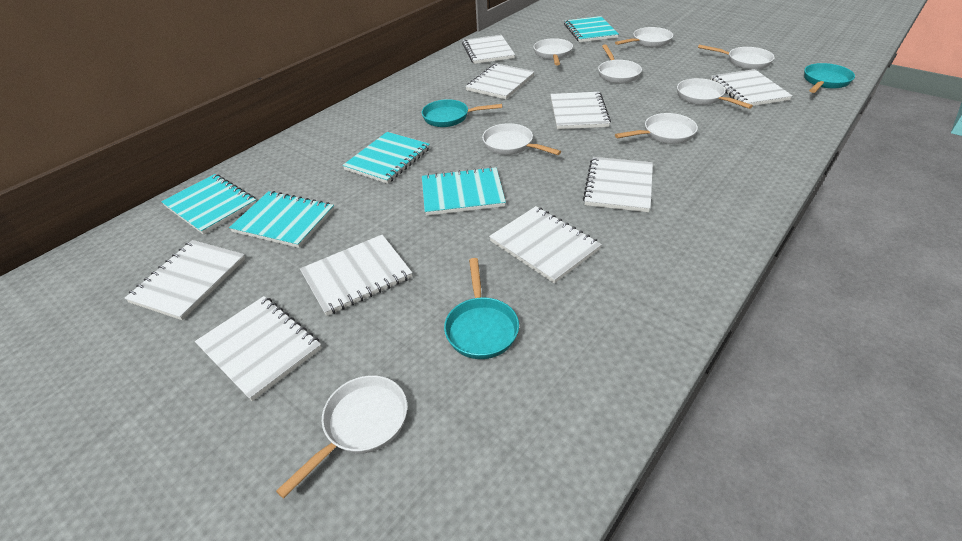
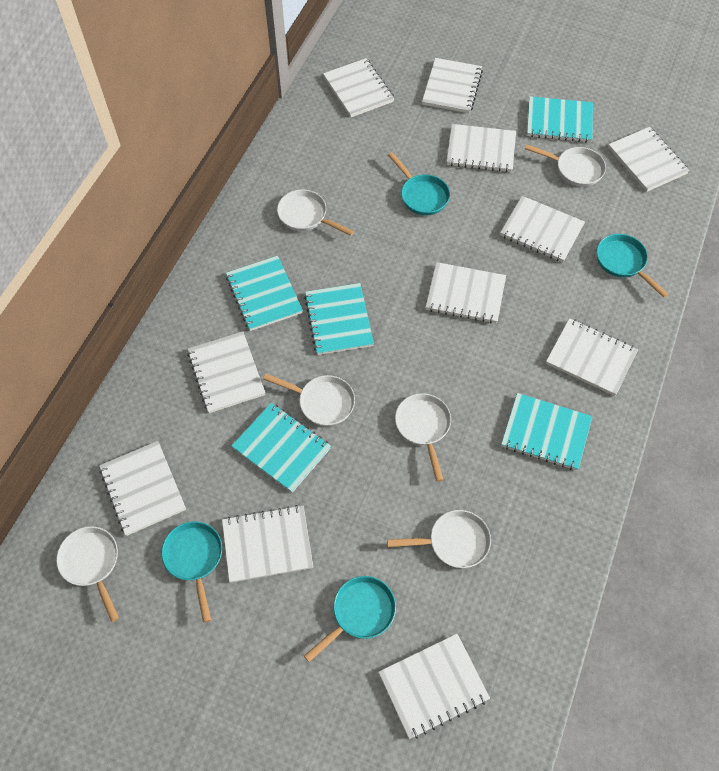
turquoise pan: 3 -> 4
white notebook: 9 -> 11
white pan: 8 -> 6

